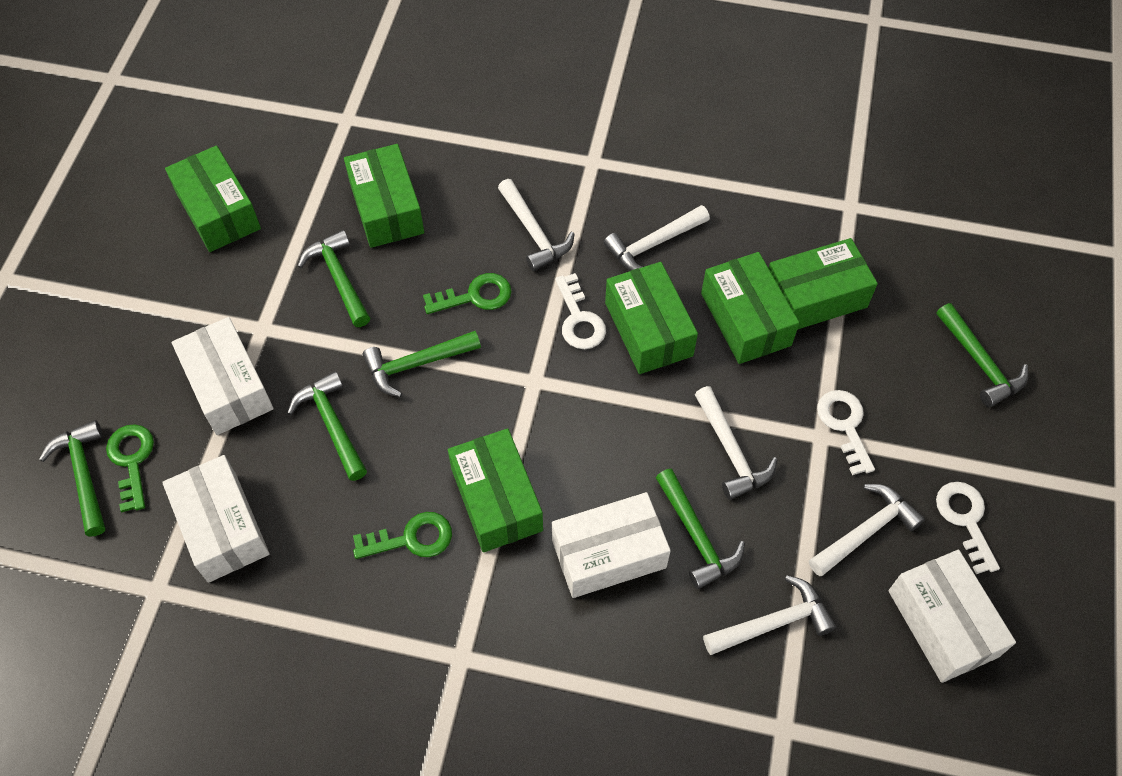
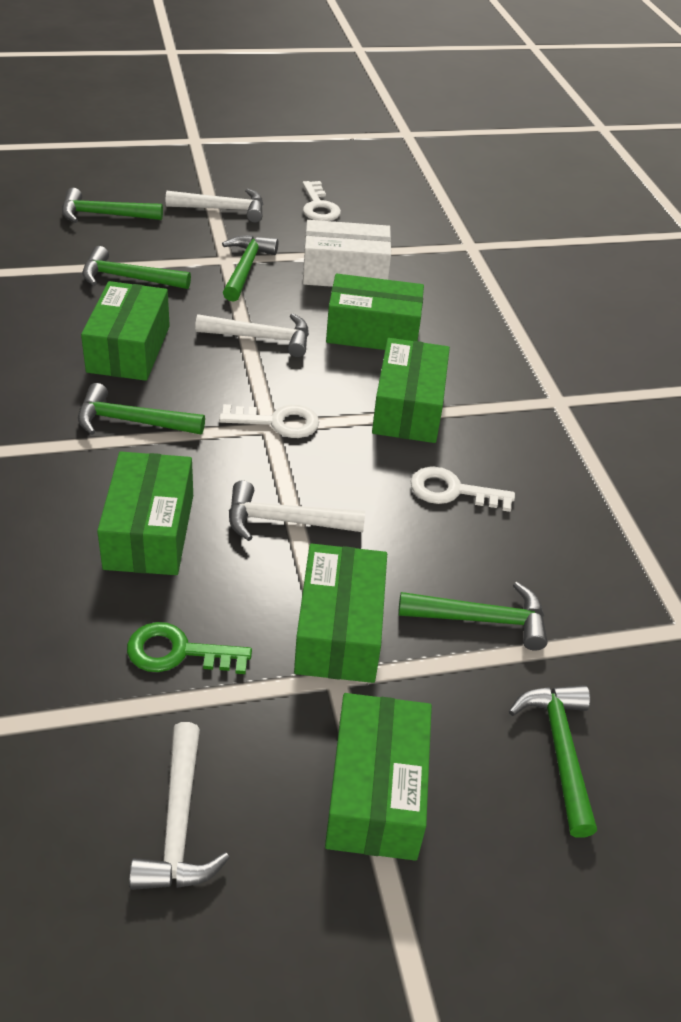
green key: 3 -> 1
white box: 4 -> 1
white hammer: 5 -> 4

